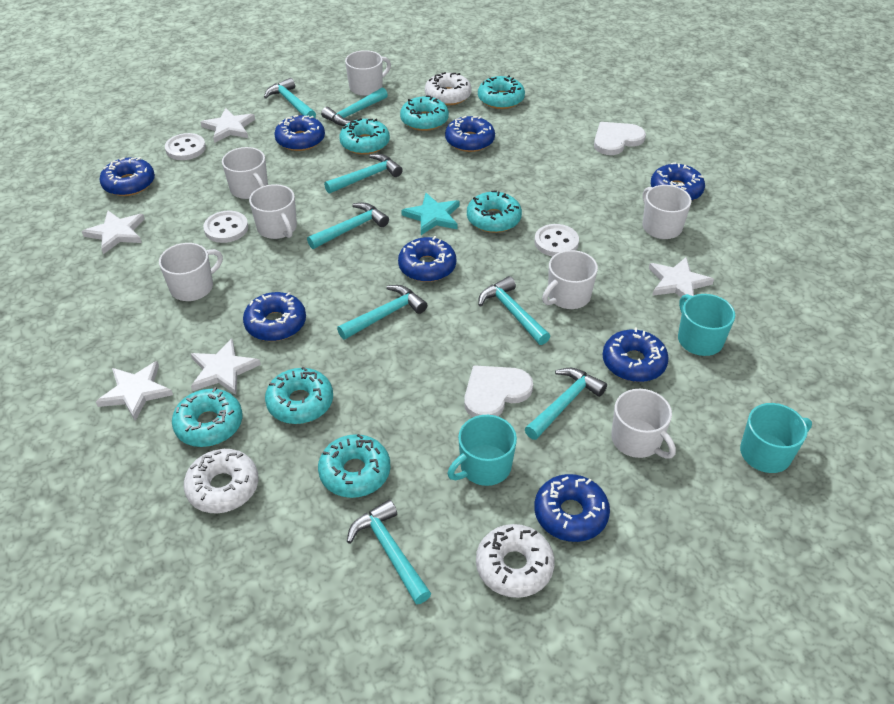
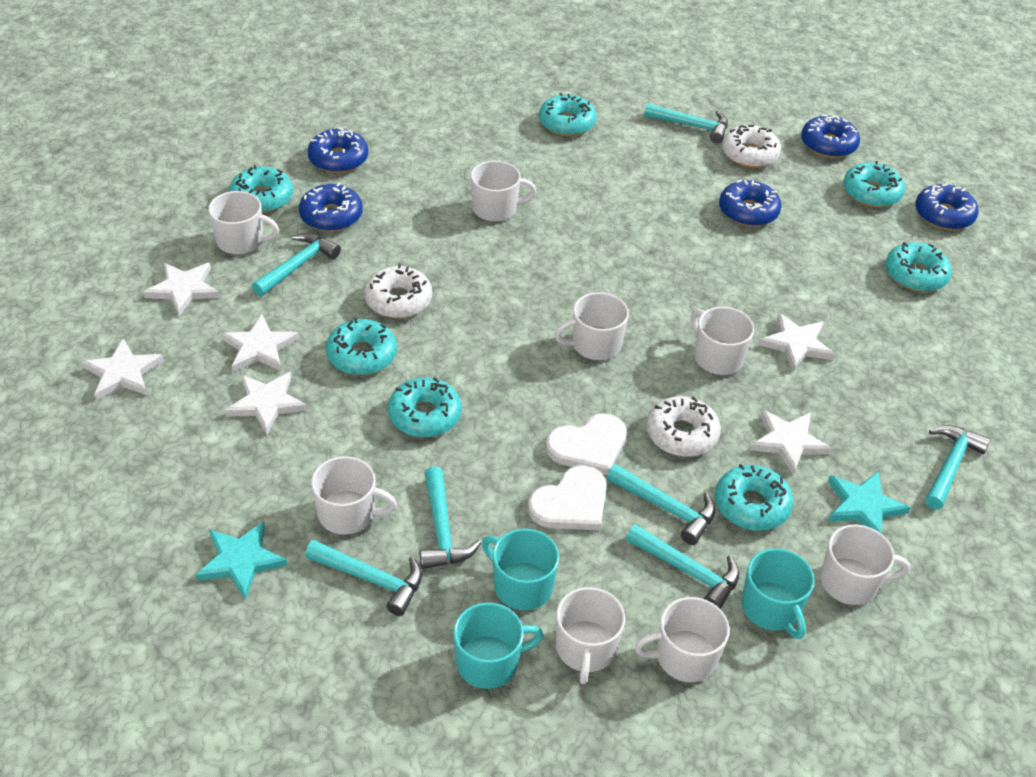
blue donut: 8 -> 5
turquoise hammer: 8 -> 7
turquoise star: 1 -> 2
white button: 3 -> 0
white mug: 7 -> 8
white star: 5 -> 6

